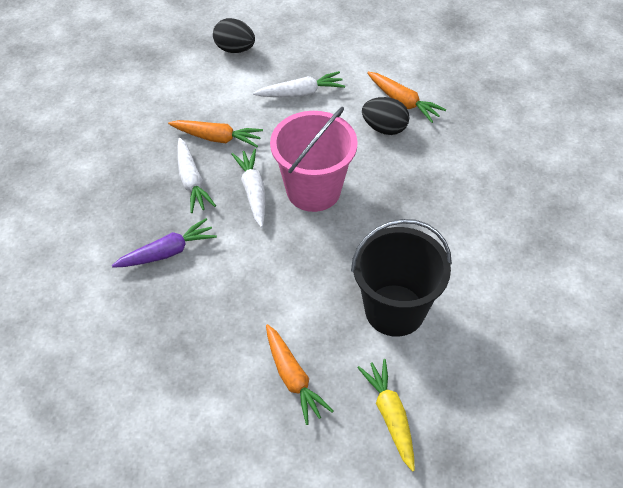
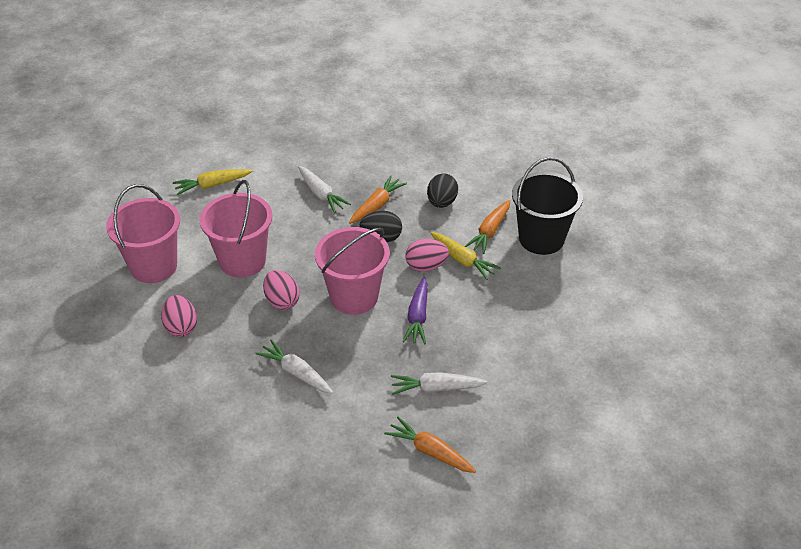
pink bucket: 1 -> 3
pink egg: 0 -> 3
yellow carrot: 1 -> 2

